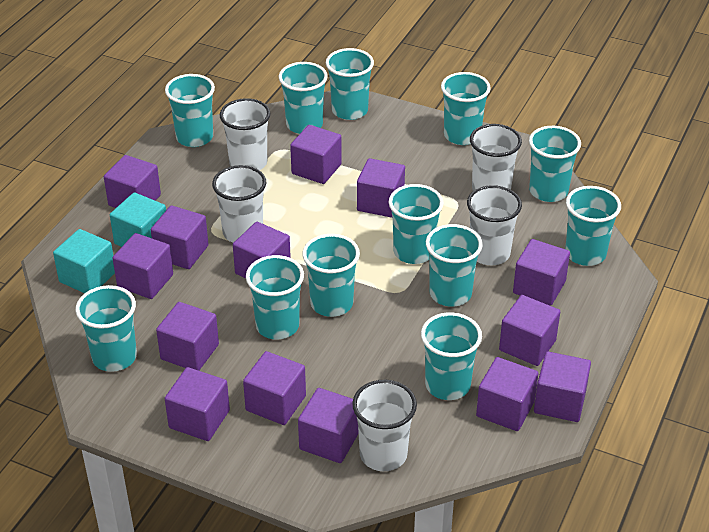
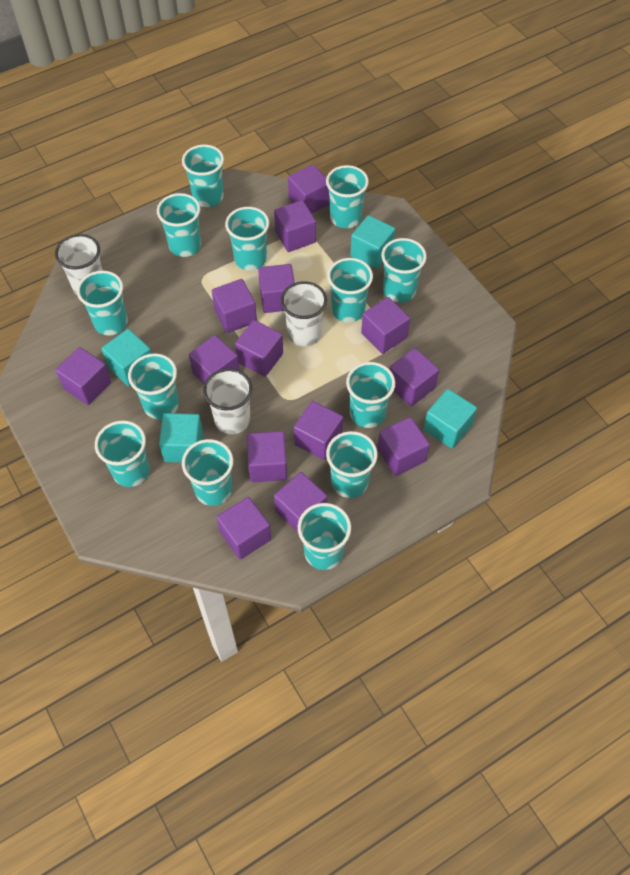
turquoise cube: 2 -> 4
turquoise cup: 12 -> 13
white cup: 5 -> 3

